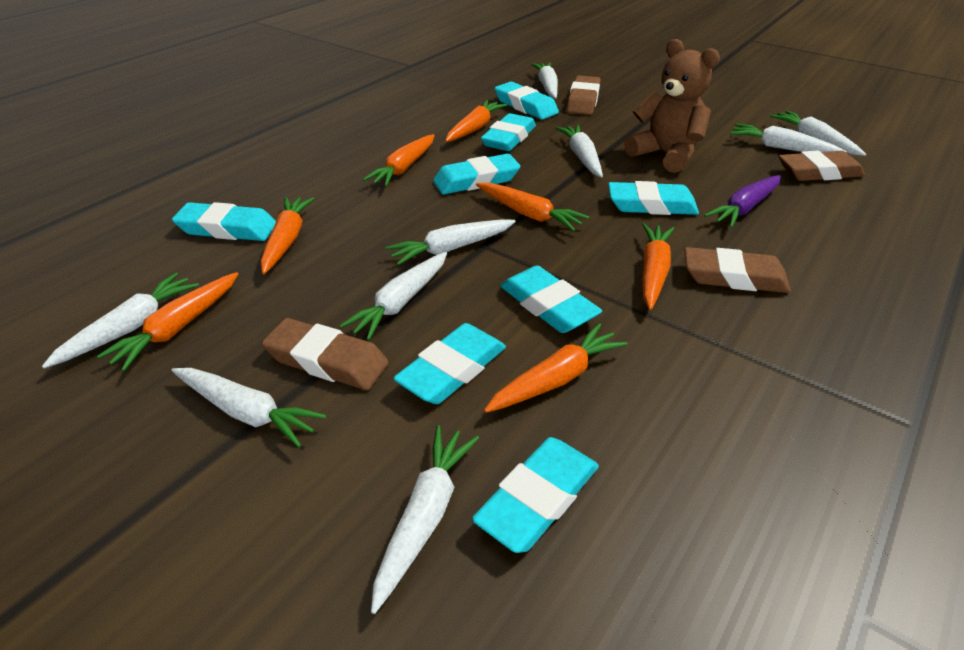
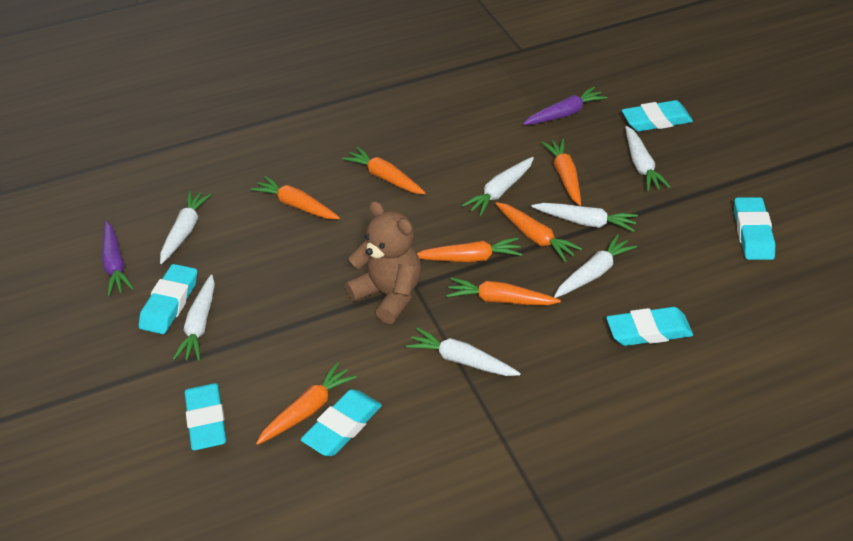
brown eraser: 4 -> 0
purple carrot: 1 -> 2
turquoise eraser: 8 -> 6
white carrot: 9 -> 7

